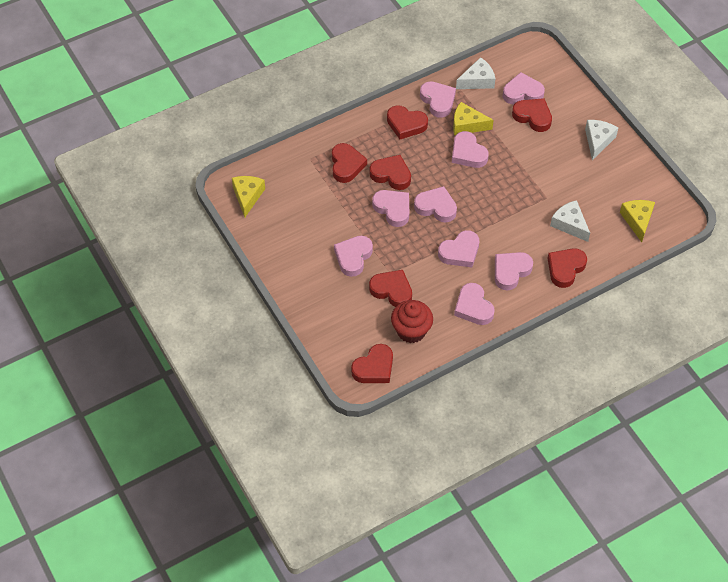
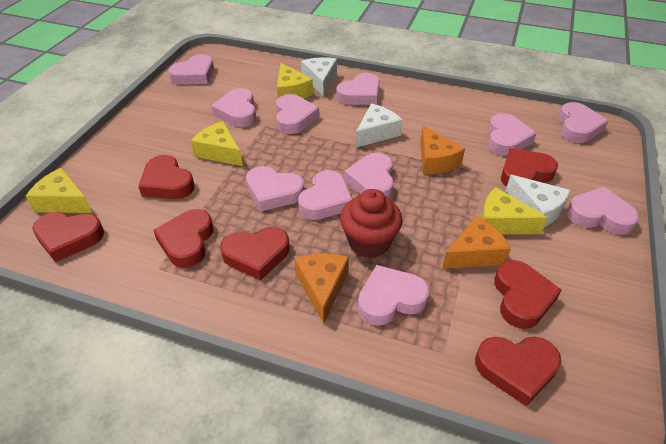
orange cheese: 0 -> 3
pink heart: 9 -> 11
yellow cheese: 3 -> 4

